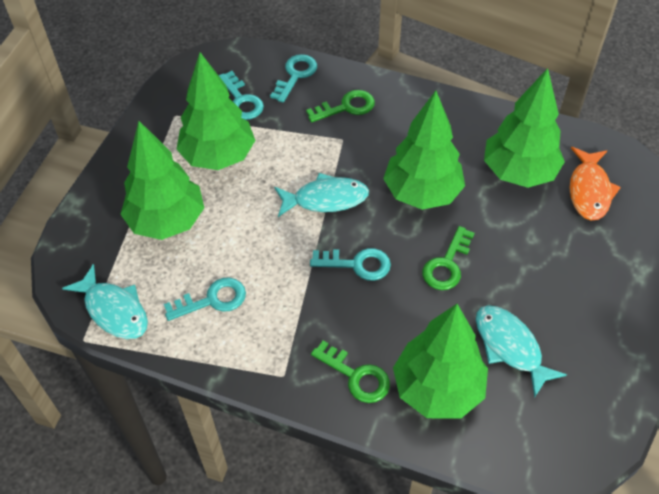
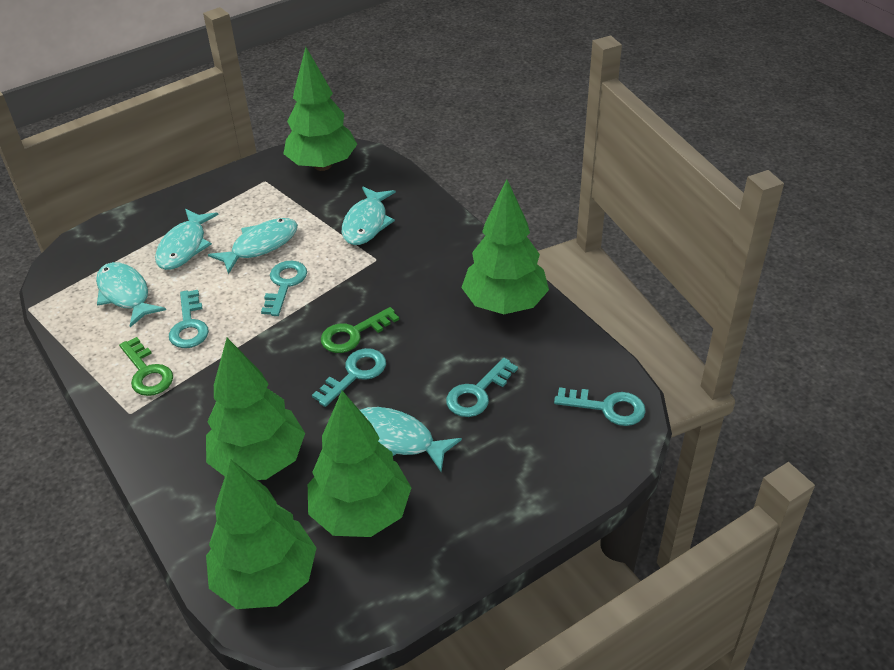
green key: 3 -> 2
orange fish: 1 -> 0
turquoise fish: 3 -> 5
turquoise key: 4 -> 5

